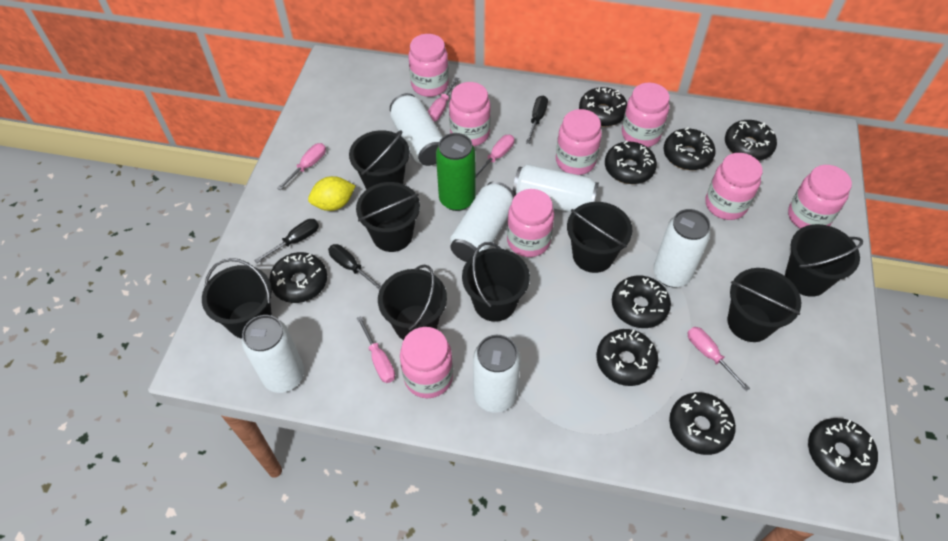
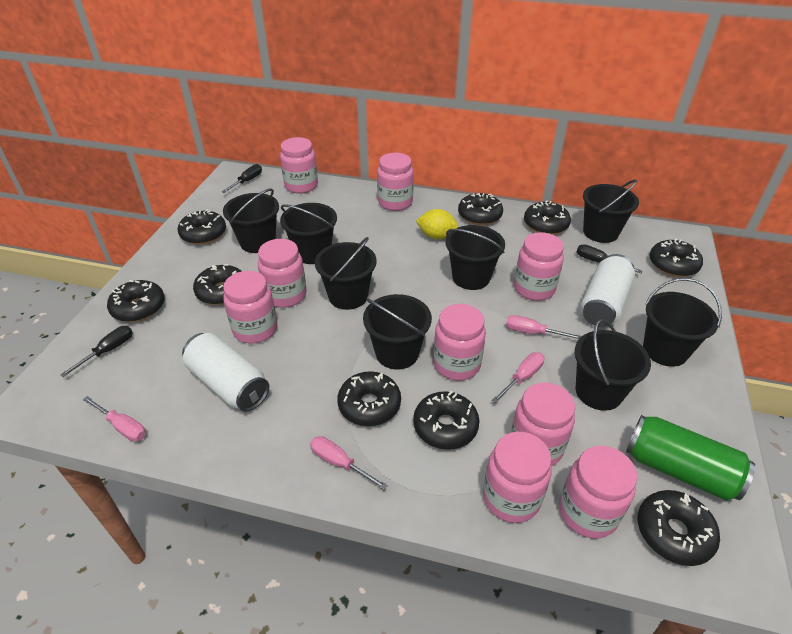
pink jar: 8 -> 9
pink screwdriver: 5 -> 4
white can: 6 -> 2

